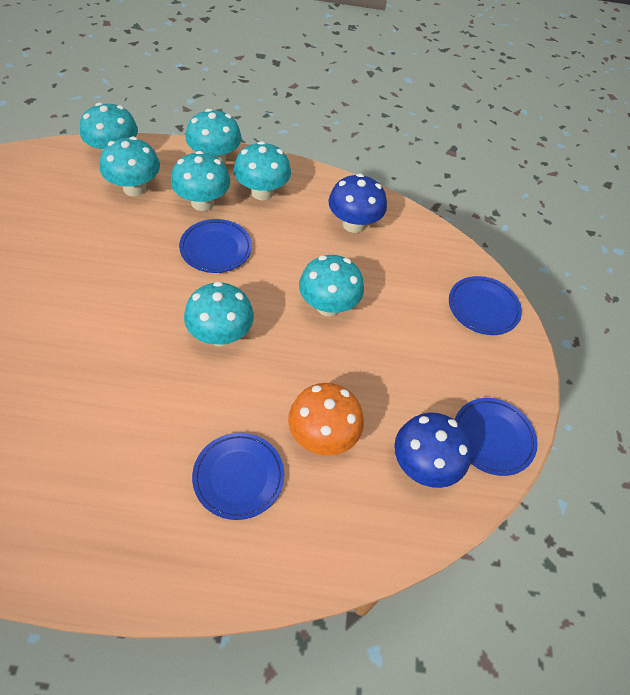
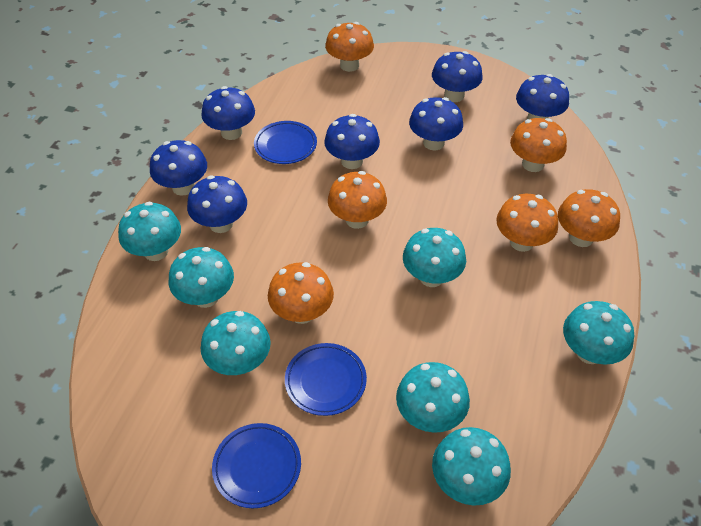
blue mushroom: 2 -> 7
blue plate: 4 -> 3
orange mushroom: 1 -> 6

